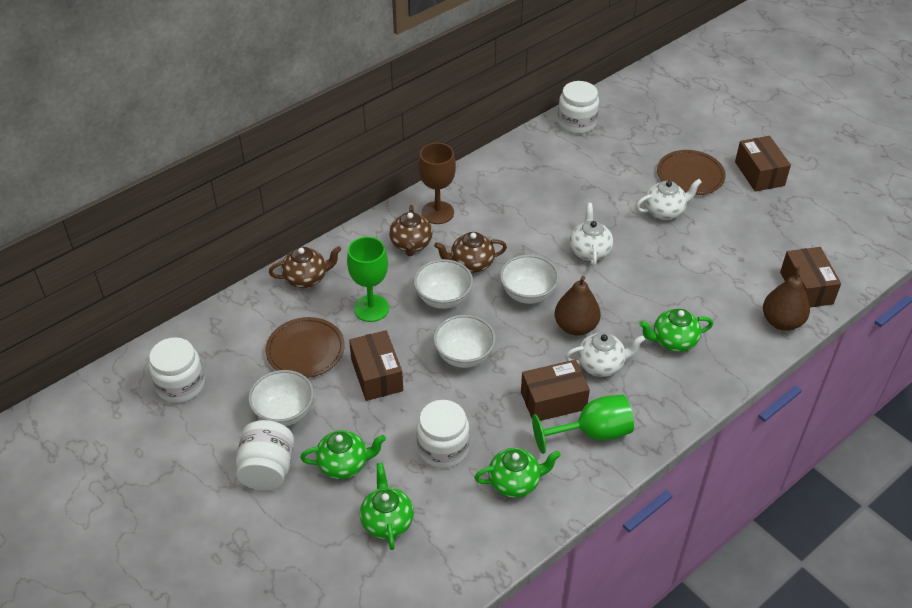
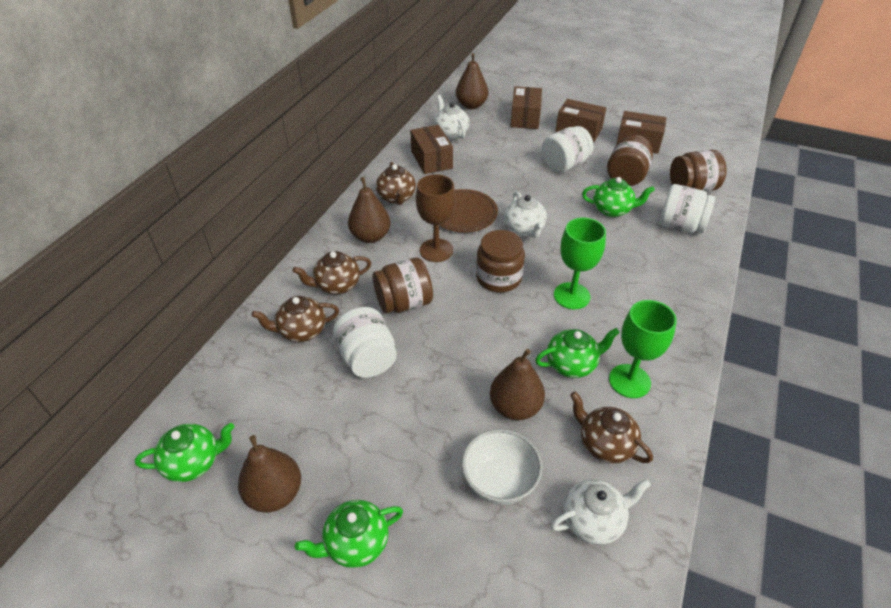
brown jar: 0 -> 4
brown pear: 2 -> 4
brown plate: 2 -> 1
brown teapot: 3 -> 4
white bowl: 4 -> 1
white jar: 4 -> 3

